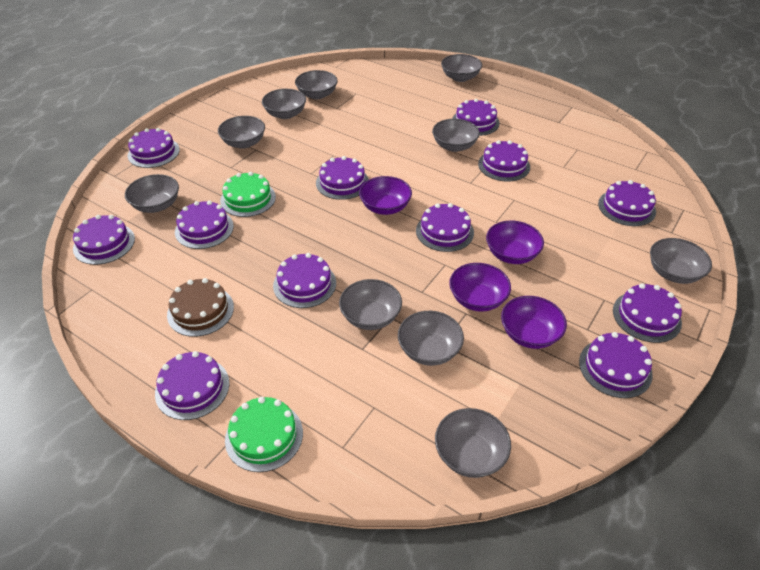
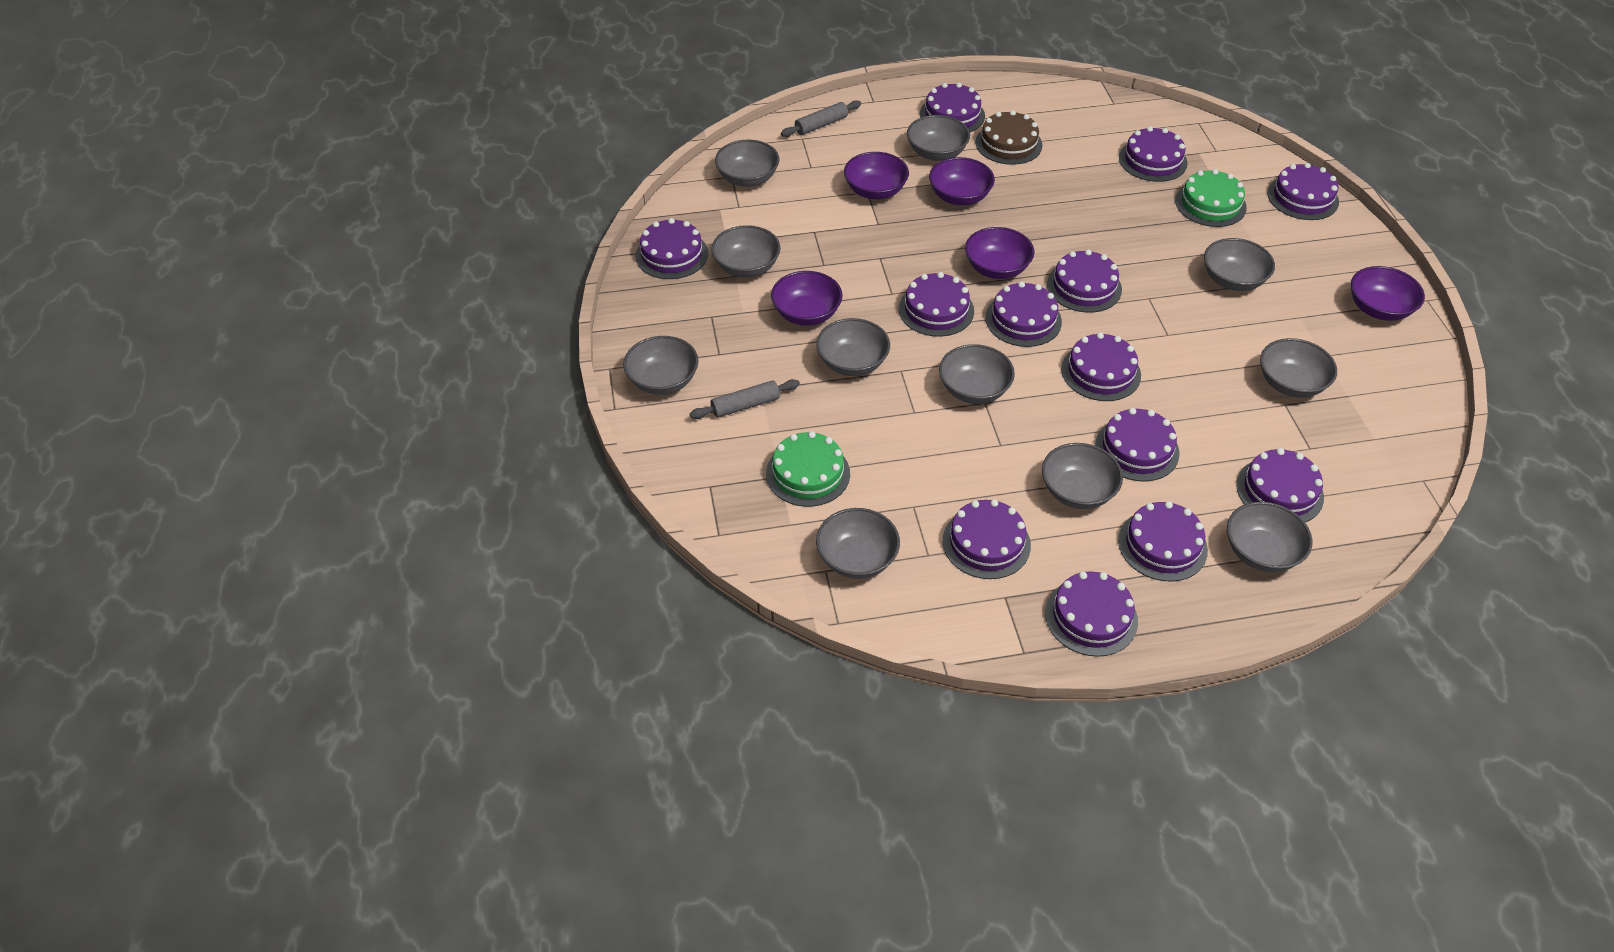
grey bowl: 10 -> 11
grey rolling pin: 0 -> 2
purple bowl: 4 -> 5
purple cake: 12 -> 13

